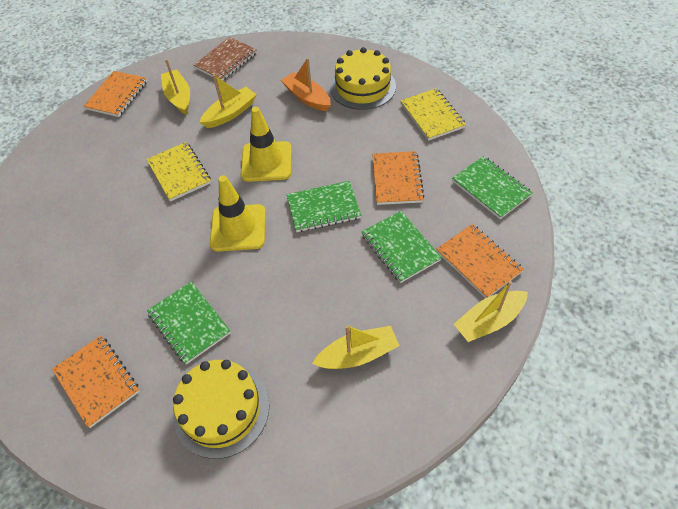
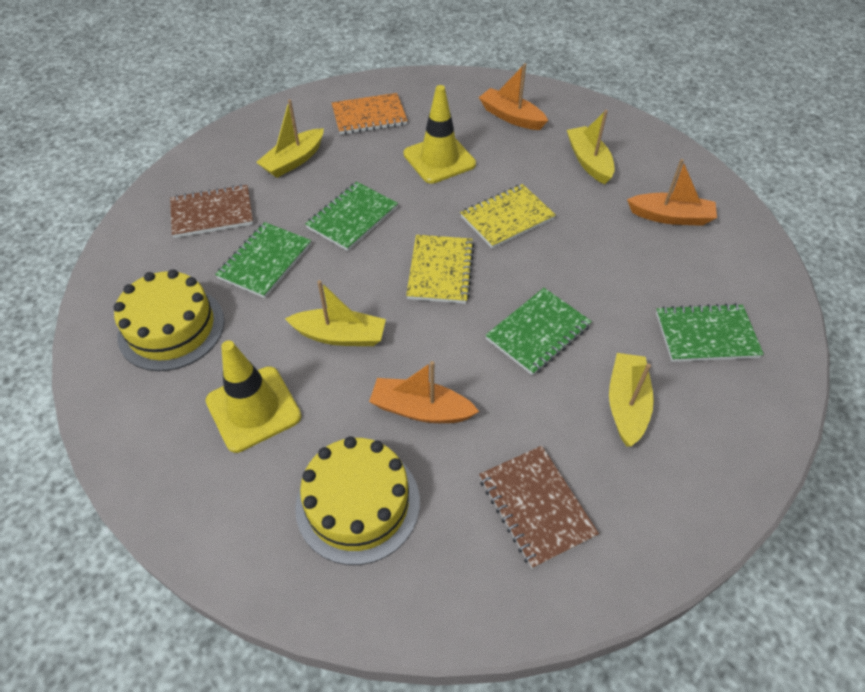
brown notebook: 1 -> 2
orange boat: 1 -> 3
orange notebook: 4 -> 1

